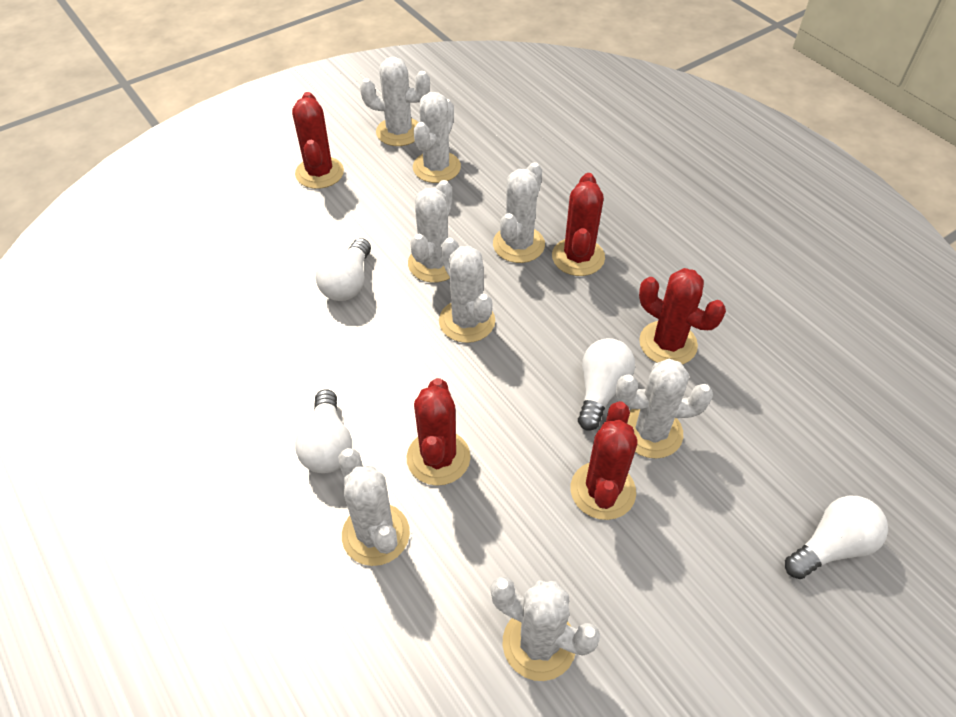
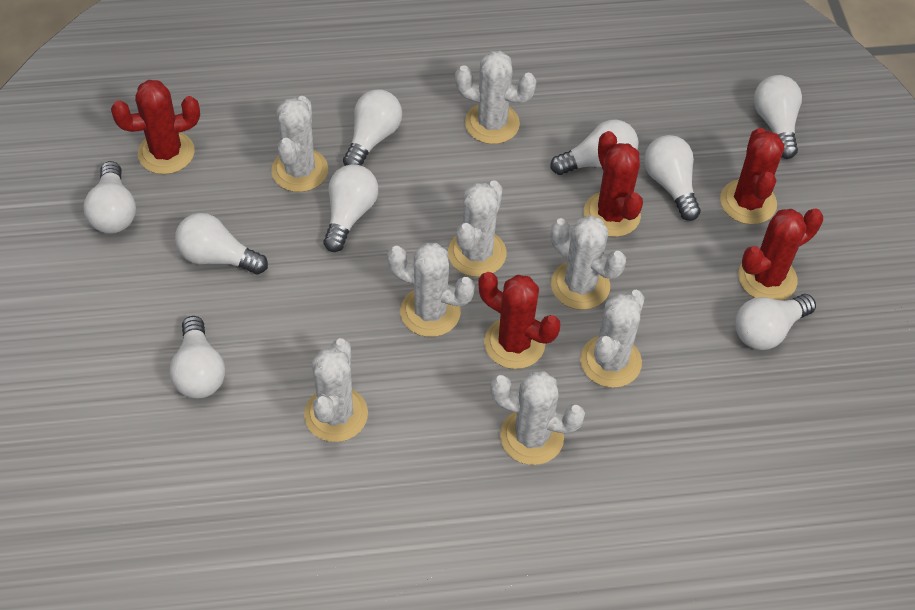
white light bulb: 4 -> 9

